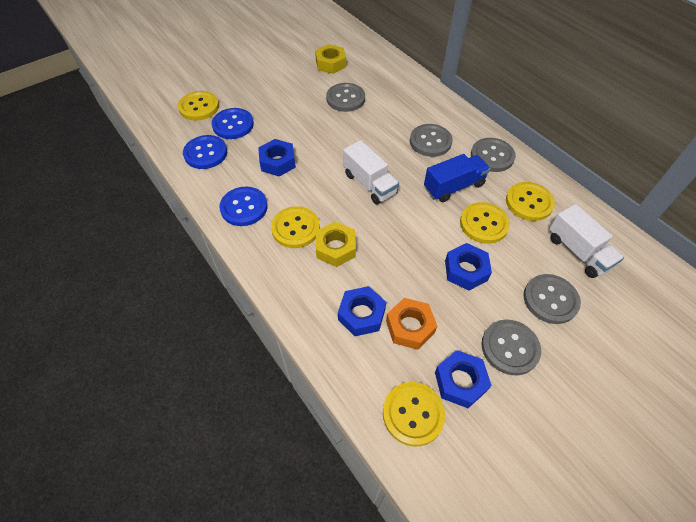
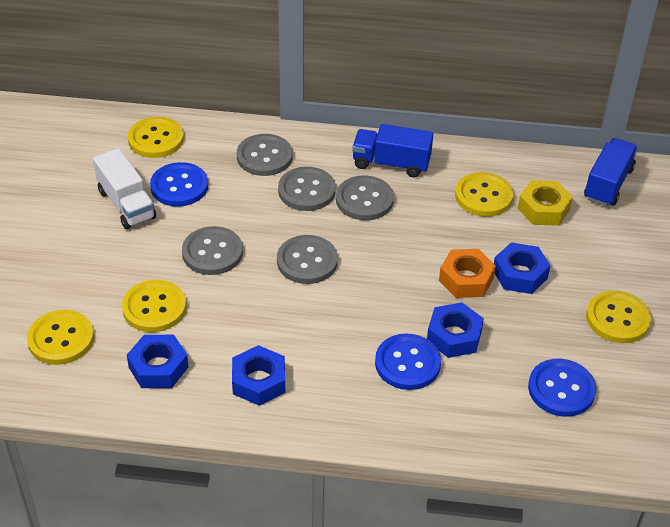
blue truck: 1 -> 2
white truck: 2 -> 1
yellow nut: 2 -> 1

